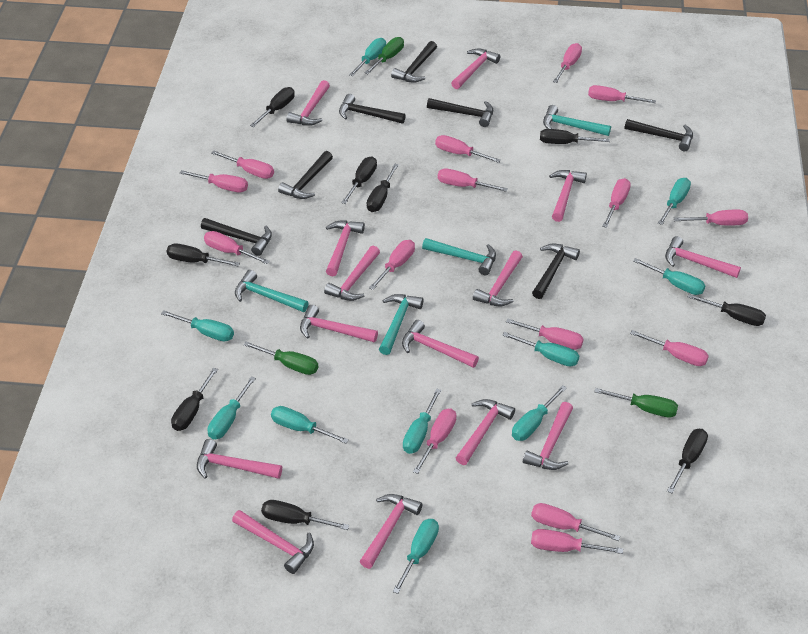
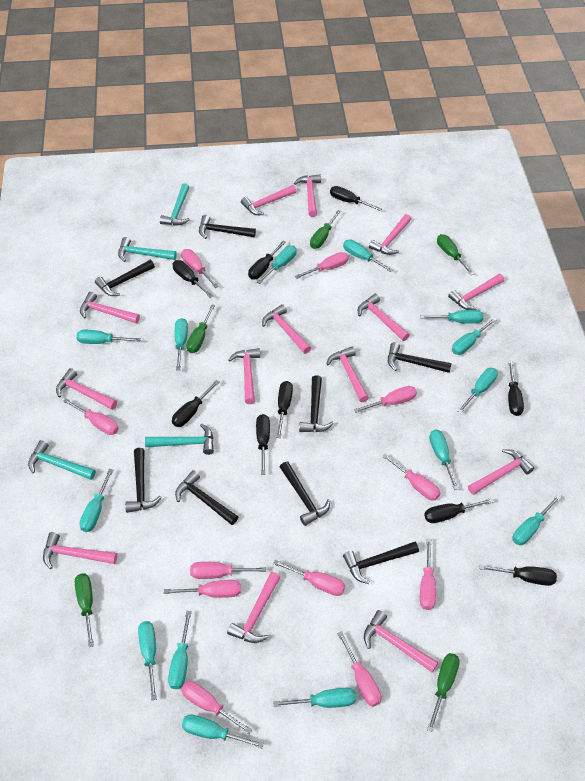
black hammer: 7 -> 8
green screwdriver: 3 -> 5
pink screwdriver: 15 -> 11
turquoise screwdriver: 10 -> 14

